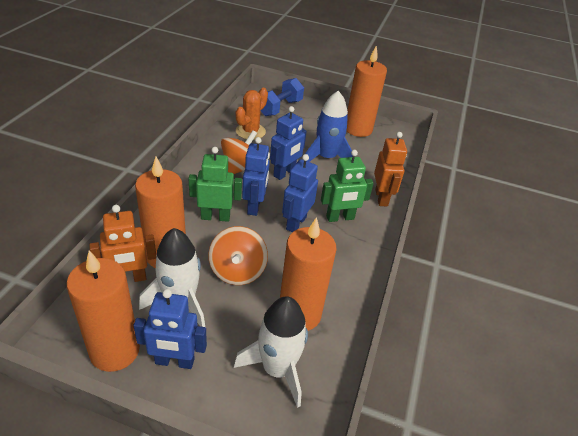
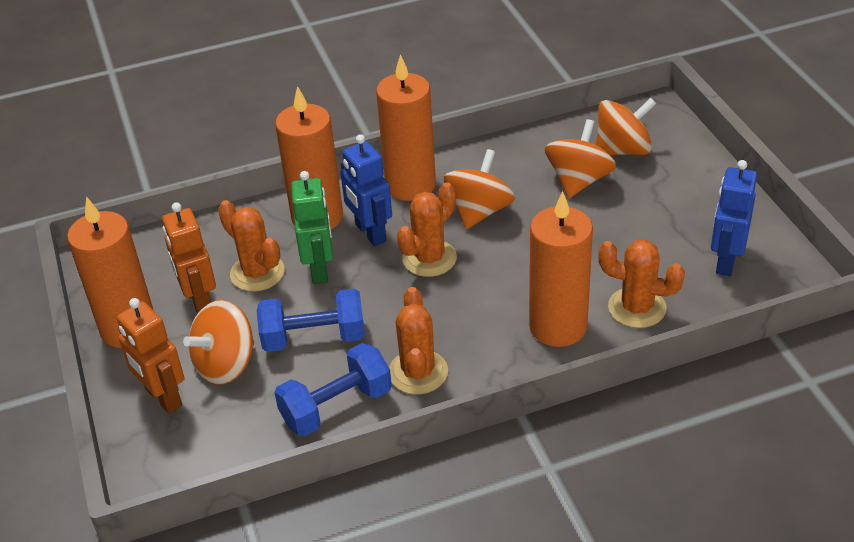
blue dumbbell: 1 -> 2
blue robot: 4 -> 2
blue rocket: 1 -> 0
green robot: 2 -> 1
orange cactus: 1 -> 4
orange spinning top: 2 -> 4
white rocket: 2 -> 0

